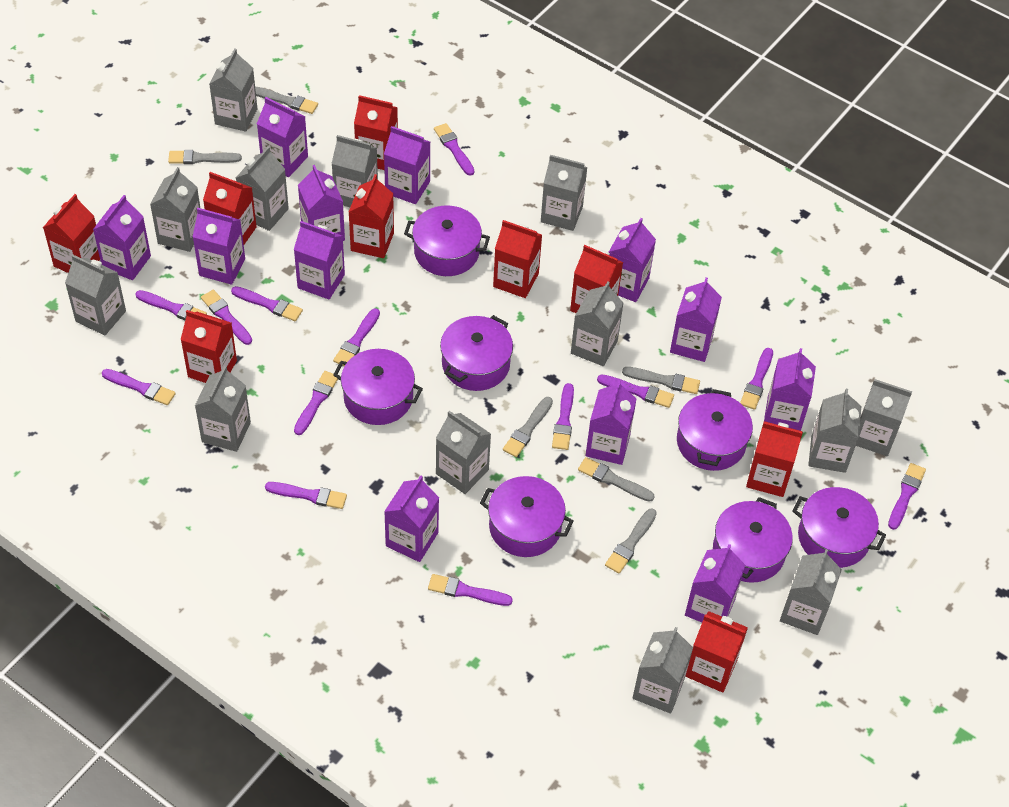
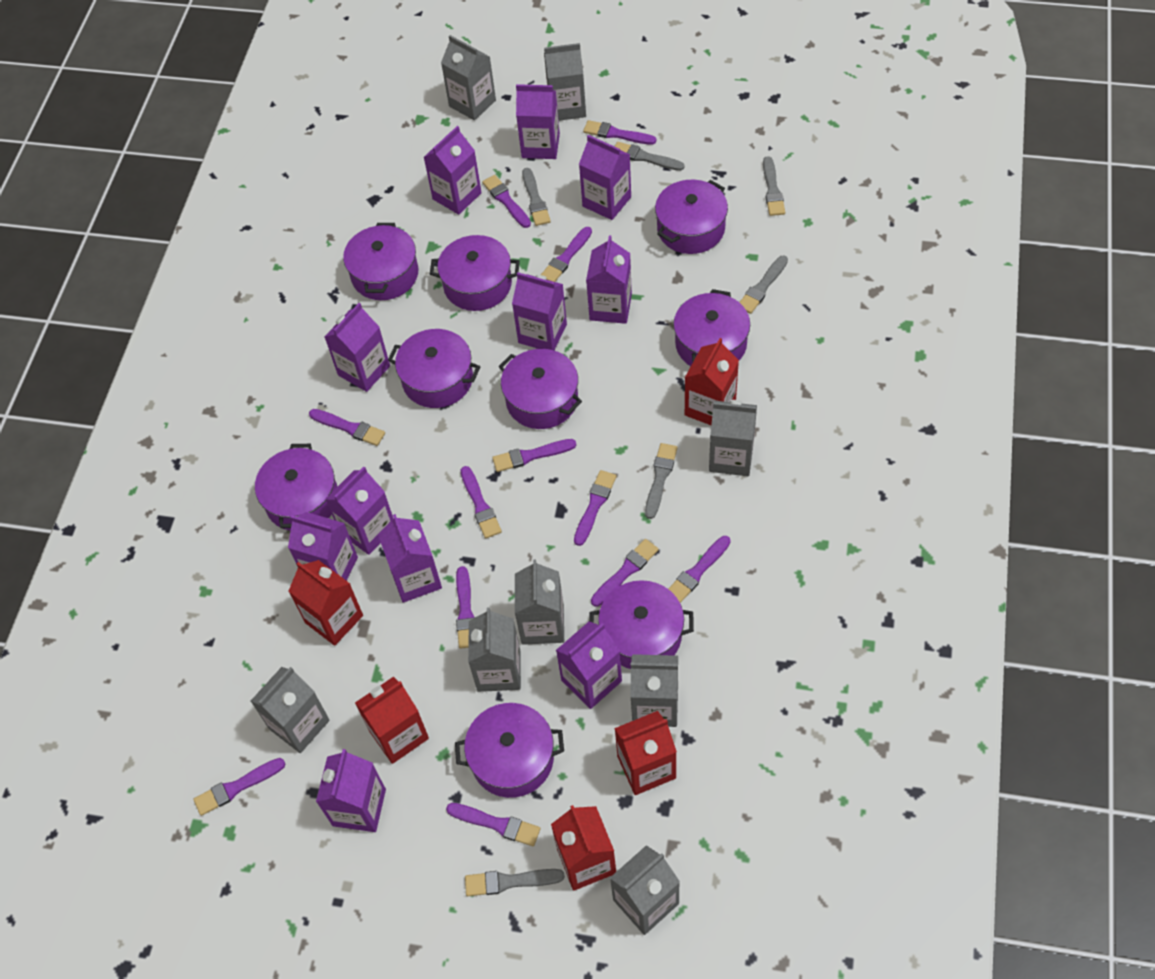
grey carton: 13 -> 8
purple brush: 13 -> 12
purple carton: 12 -> 11
purple pot: 7 -> 9
red carton: 9 -> 5

